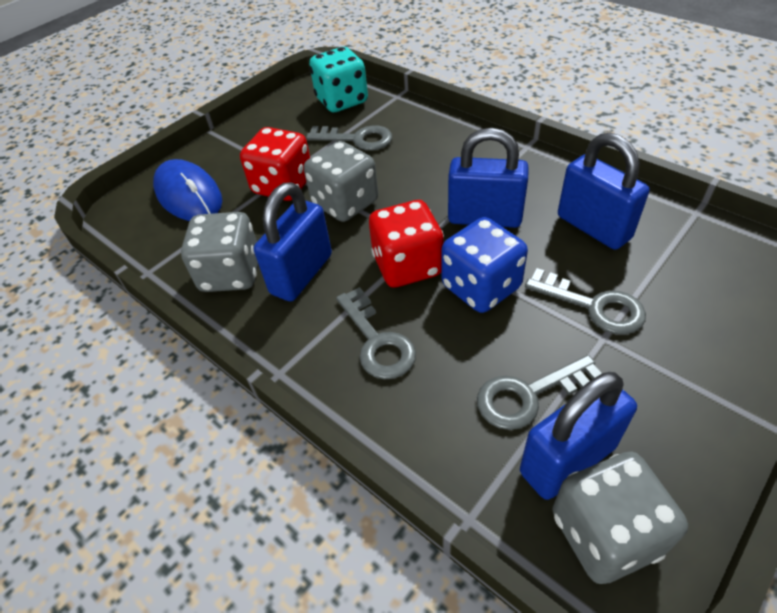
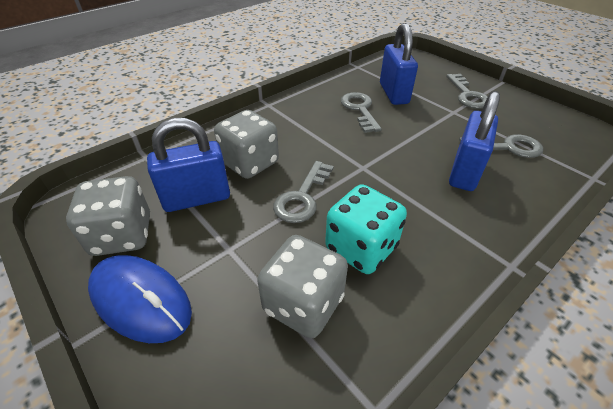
blue dice: 1 -> 0
blue padlock: 4 -> 3
red dice: 2 -> 0

